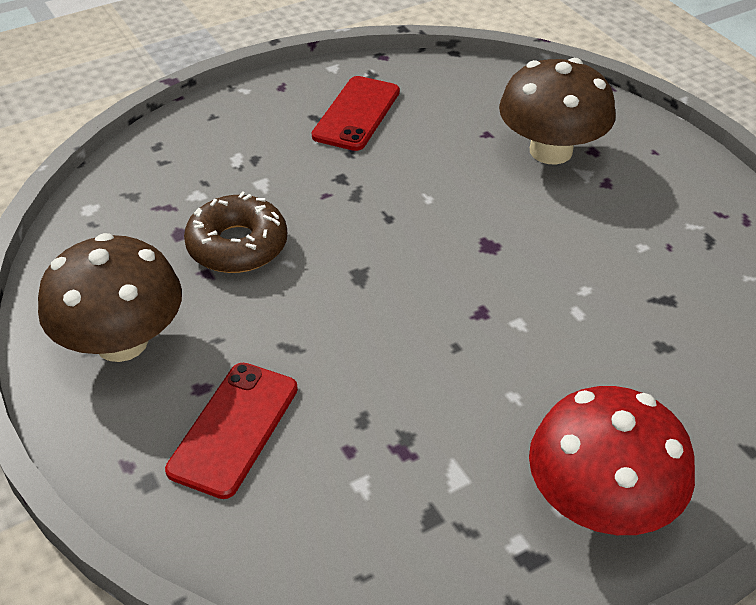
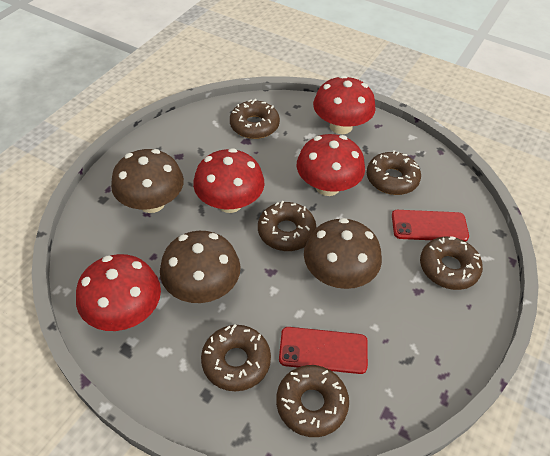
brown donut: 1 -> 6
brown mushroom: 2 -> 3
red mushroom: 1 -> 4

